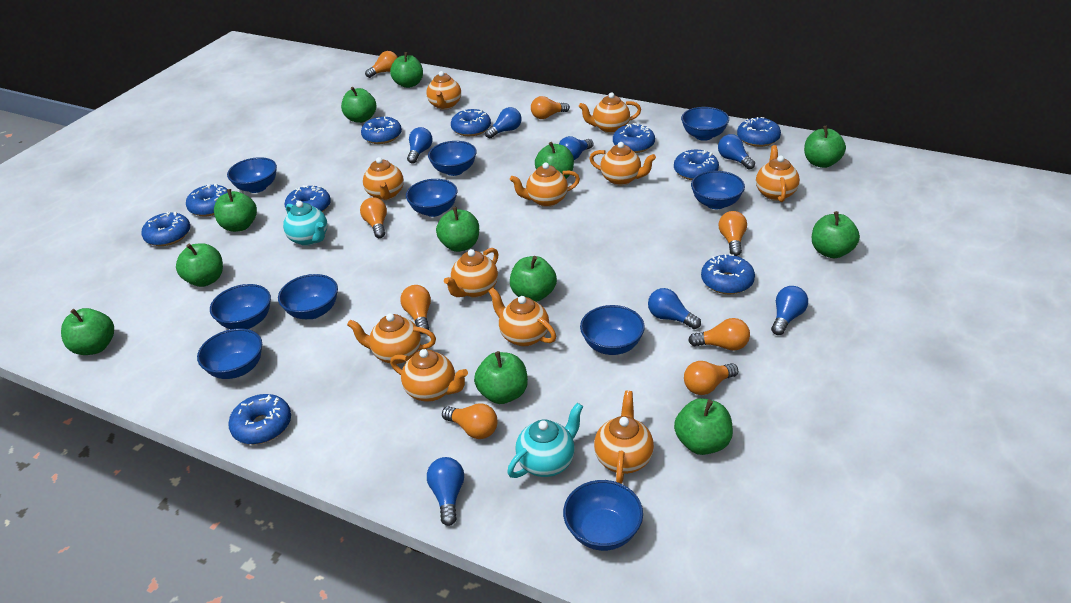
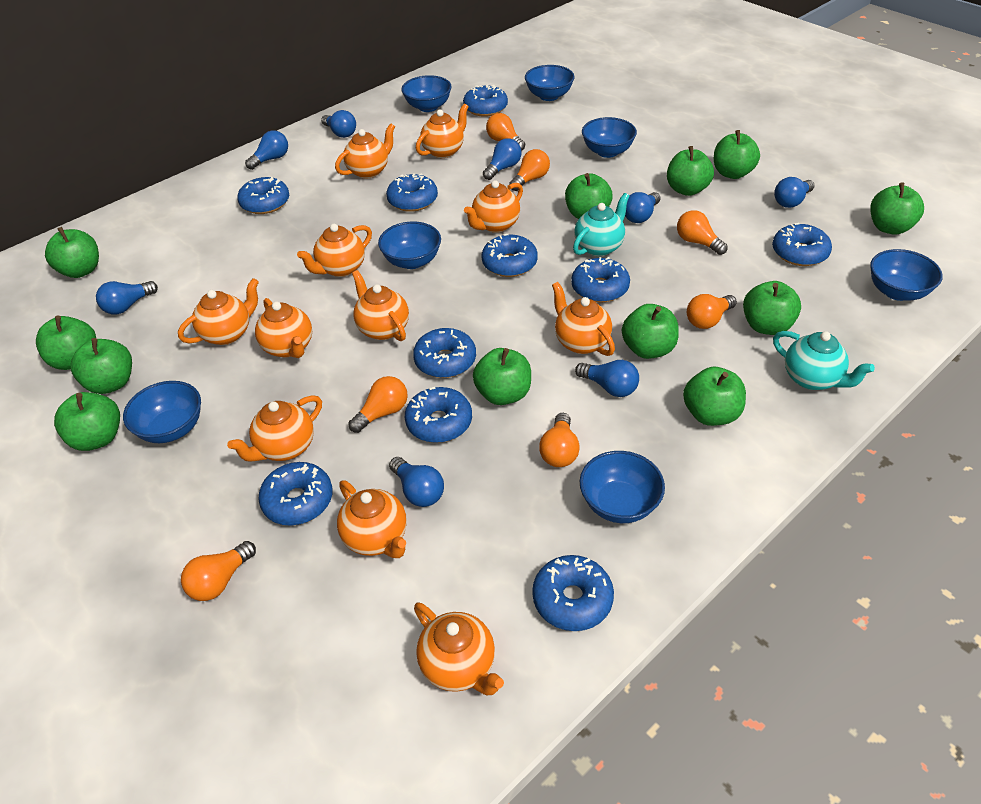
blue bowl: 10 -> 7
blue light bulb: 7 -> 8
orange light bulb: 8 -> 7

